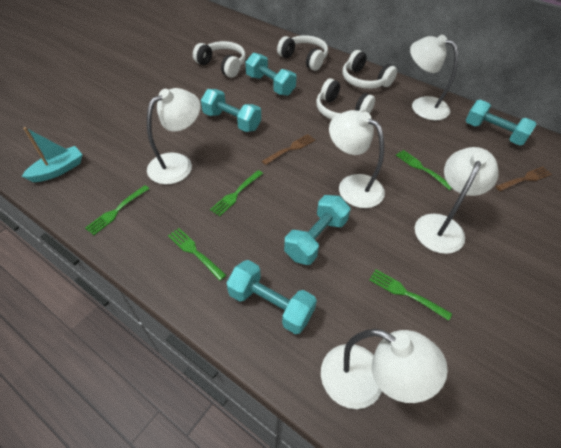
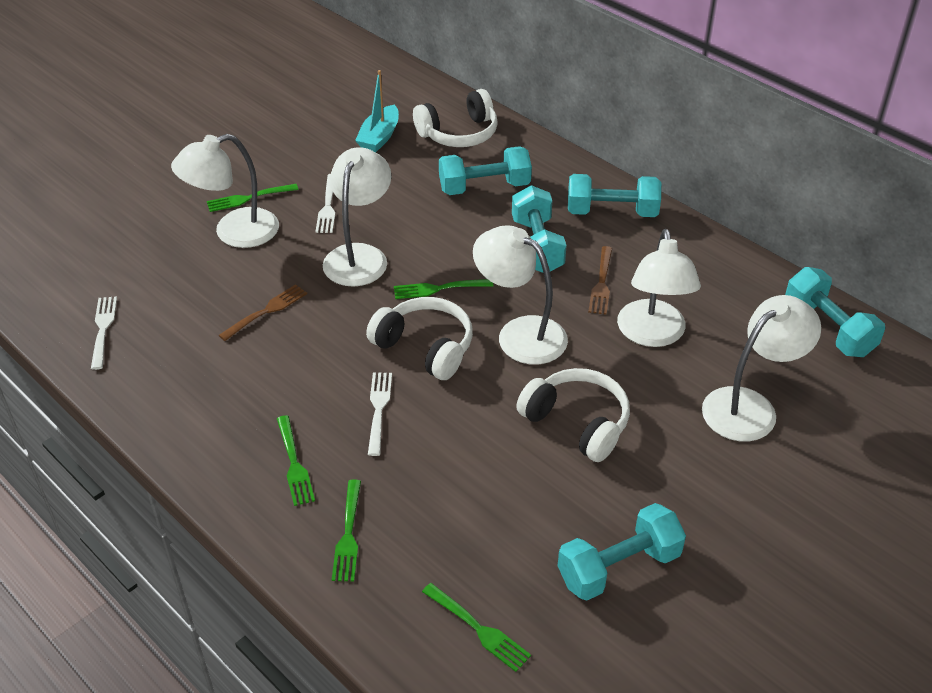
white fork: 0 -> 3
white headphones: 4 -> 3

